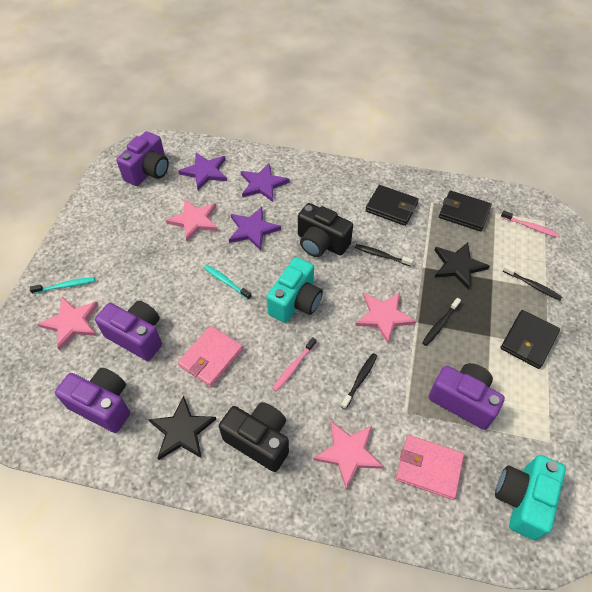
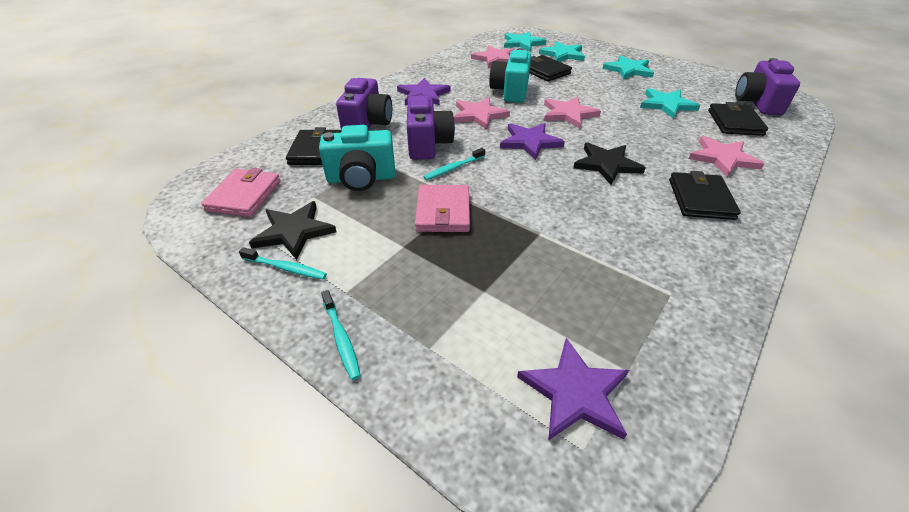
black camera: 2 -> 0
black toothbrush: 4 -> 0
black wallet: 3 -> 4
pink toothbrush: 2 -> 0
purple camera: 4 -> 3
turquoise star: 0 -> 4
turquoise toothbrush: 2 -> 3

